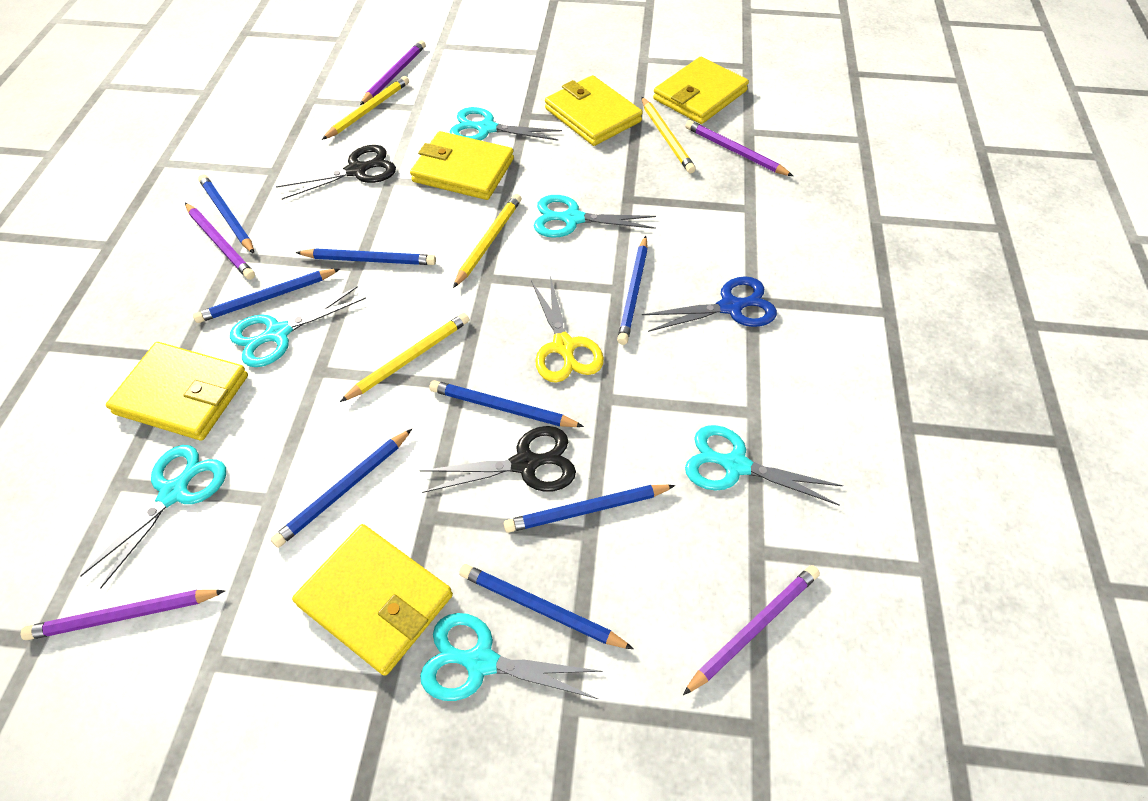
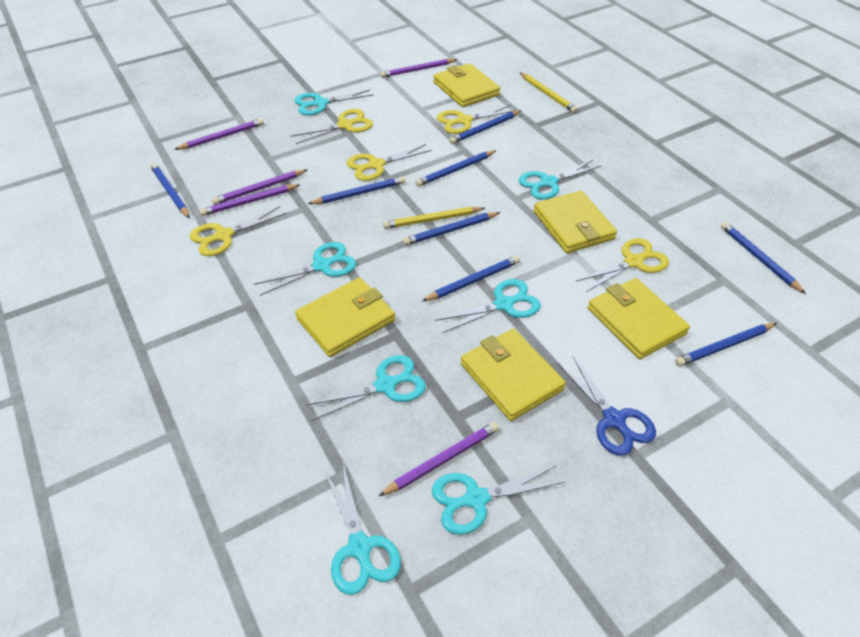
black scissors: 2 -> 0
turquoise scissors: 6 -> 7
yellow pencil: 4 -> 2
yellow scissors: 1 -> 5

